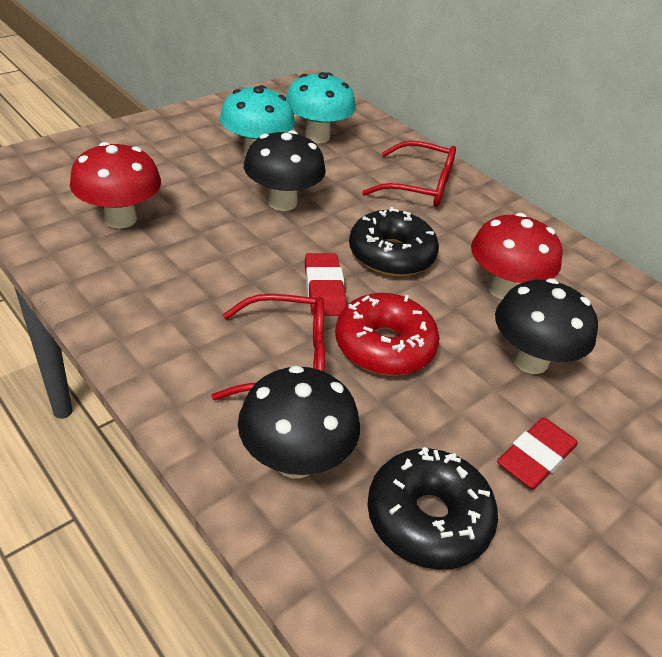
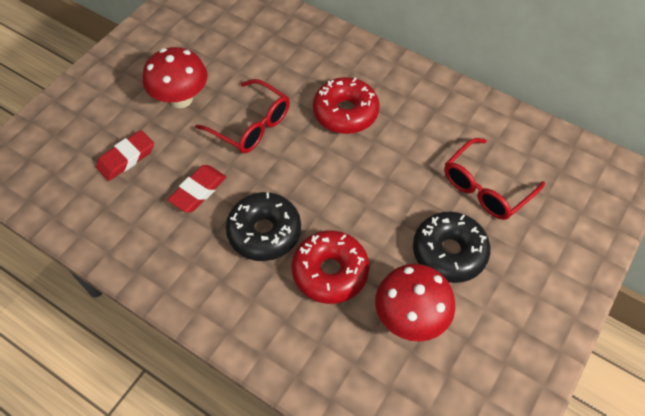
black mushroom: 3 -> 0
red donut: 1 -> 2
turquoise mushroom: 2 -> 0

